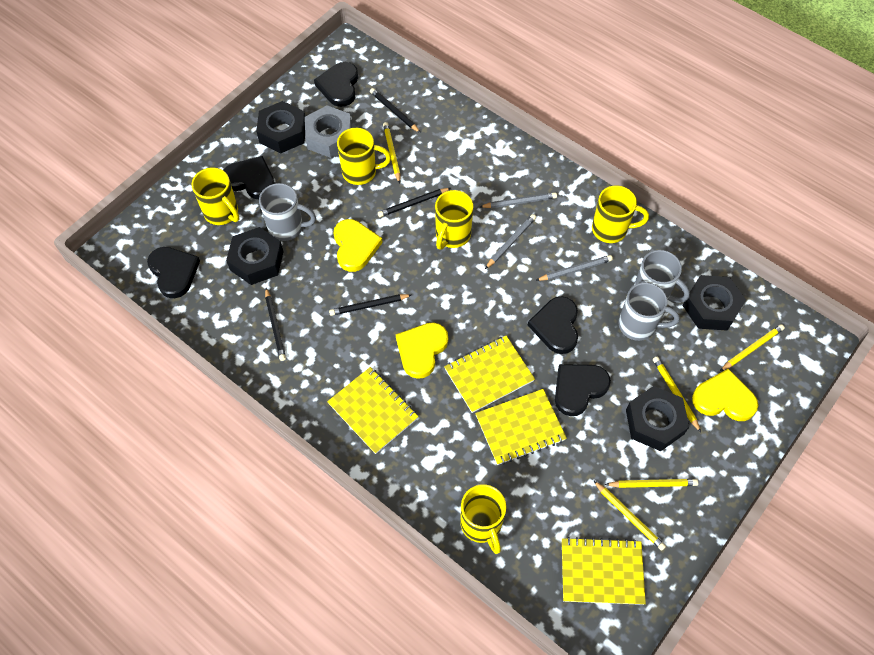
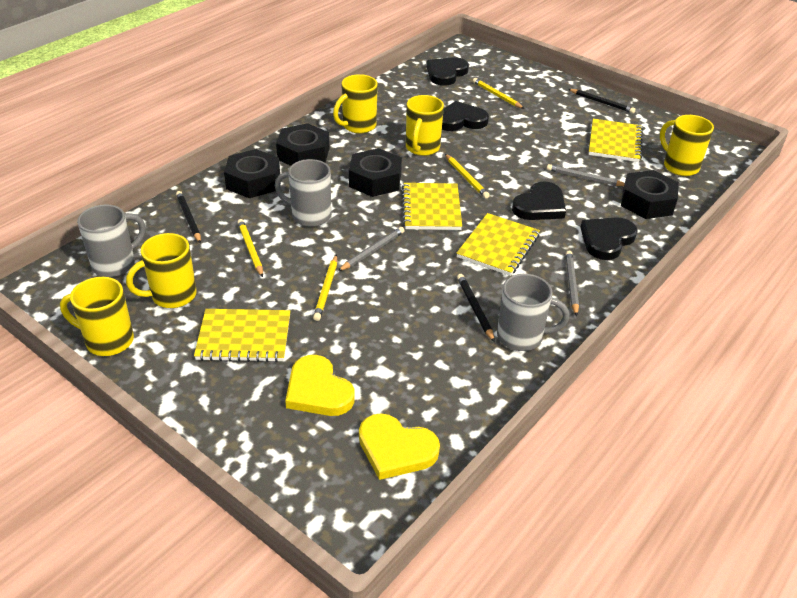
black heart: 5 -> 4
black pencil: 4 -> 3
grey nut: 1 -> 0
yellow heart: 3 -> 2
yellow pencil: 5 -> 4

